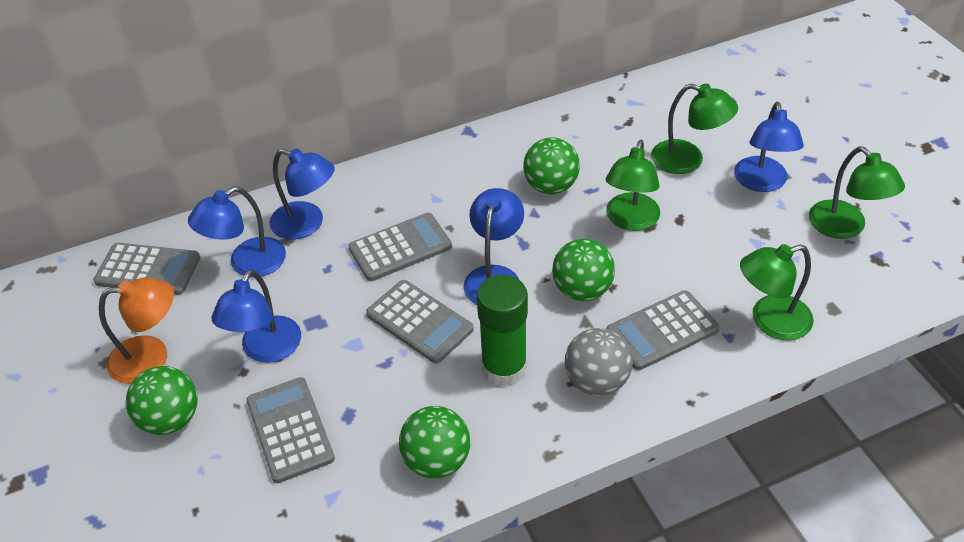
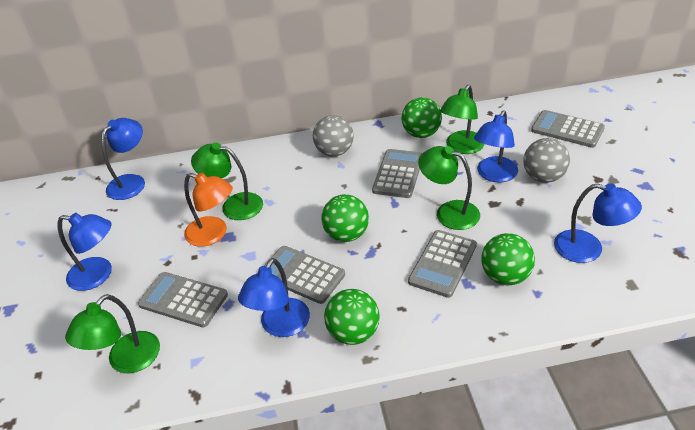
green glue stick: 1 -> 0
grey ball: 1 -> 2

